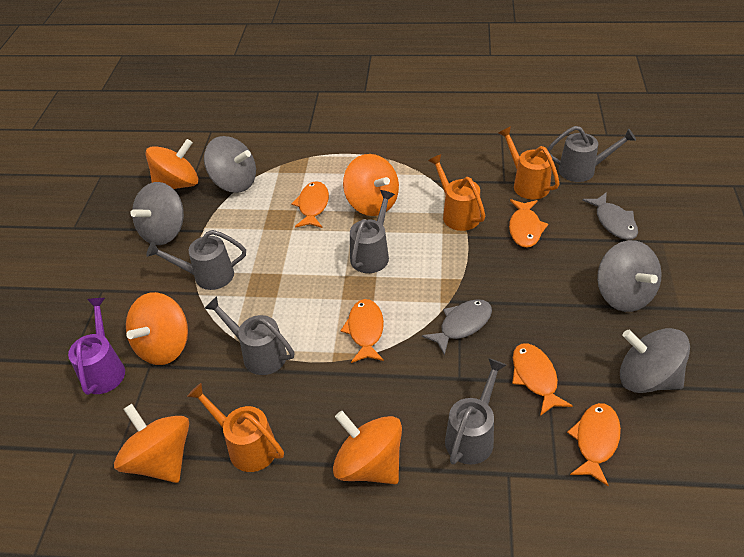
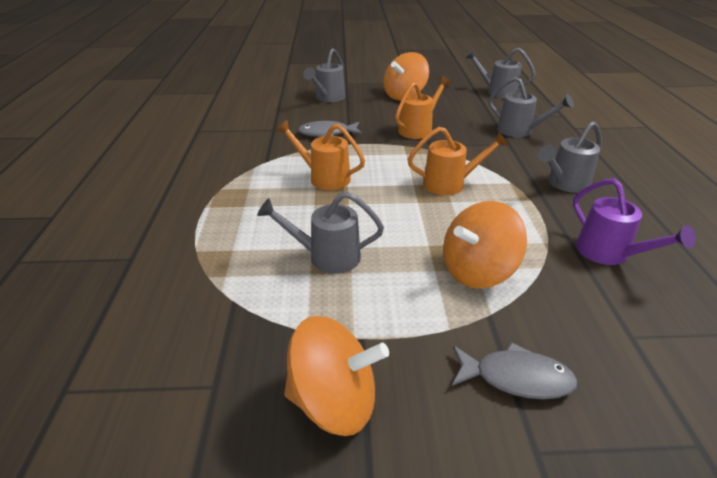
grey spinning top: 4 -> 0
orange fish: 5 -> 0
orange spinning top: 5 -> 3

